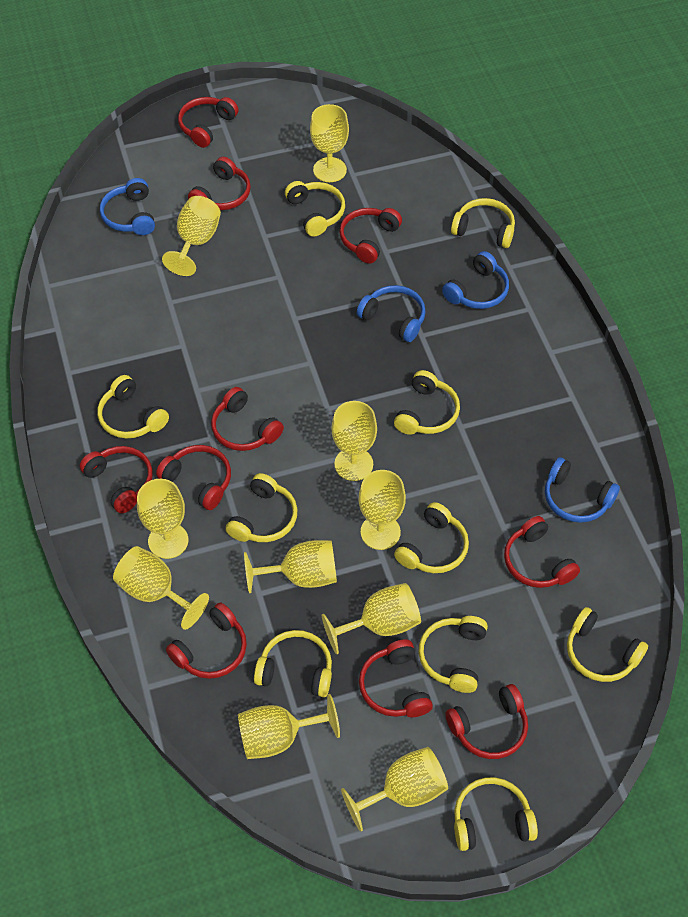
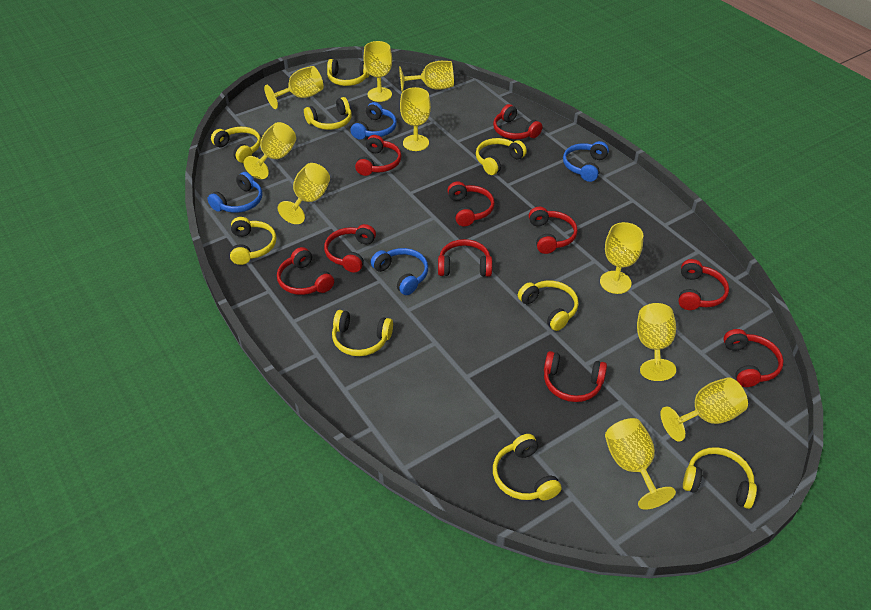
yellow headphones: 10 -> 9

